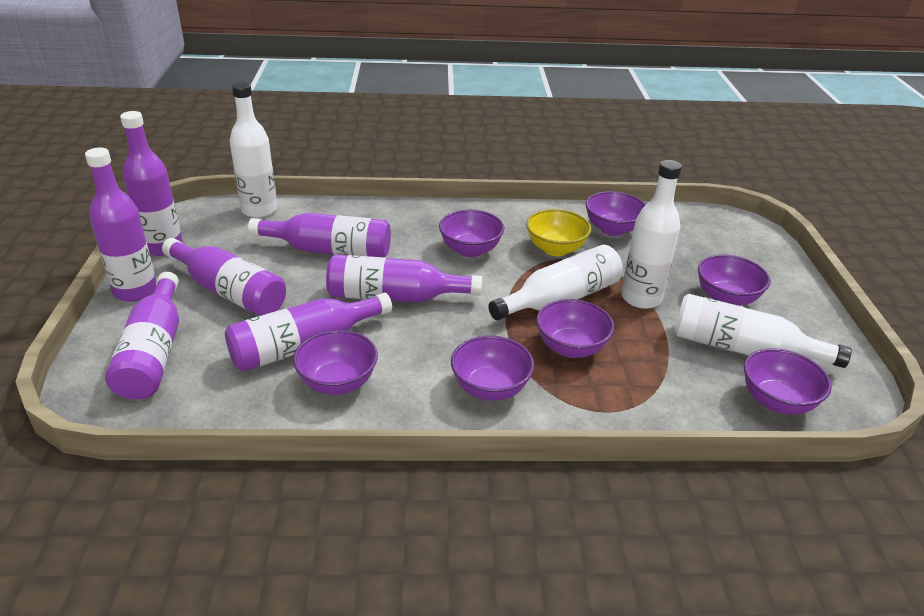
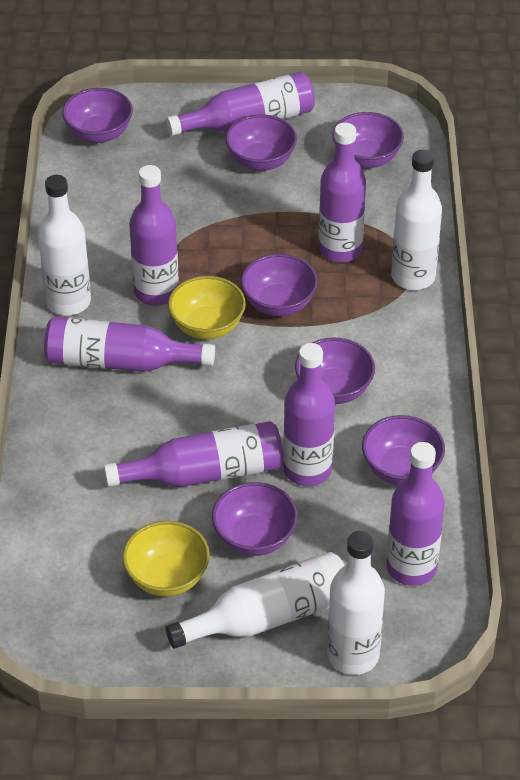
yellow bowl: 1 -> 2

